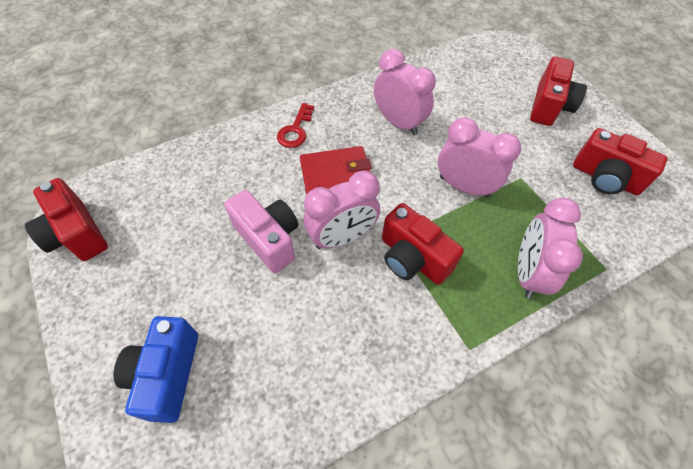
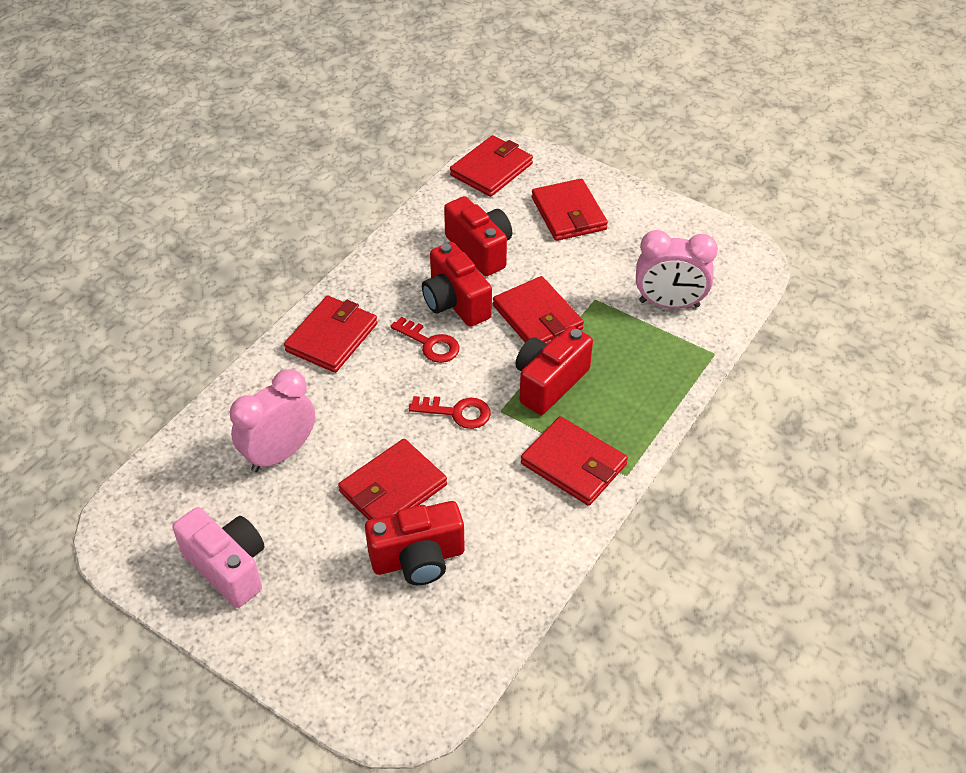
blue camera: 1 -> 0
pink clock: 4 -> 2
red key: 1 -> 2
red wallet: 1 -> 6

